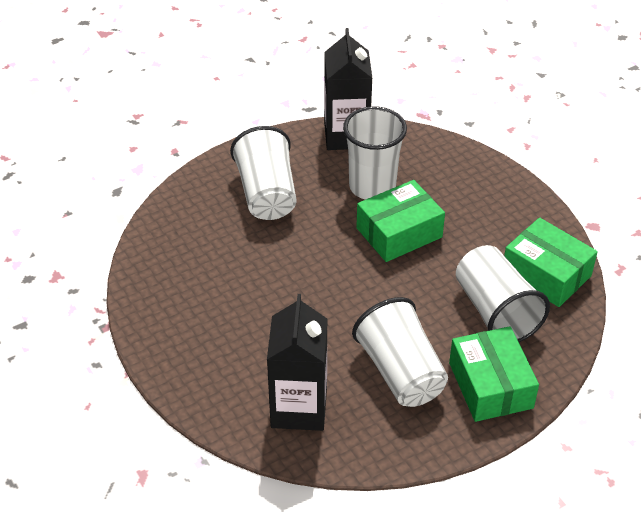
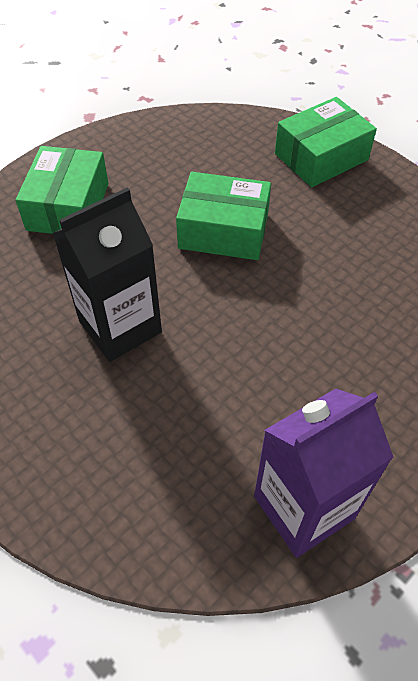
black carton: 2 -> 1
purple carton: 0 -> 1
white cup: 4 -> 0

